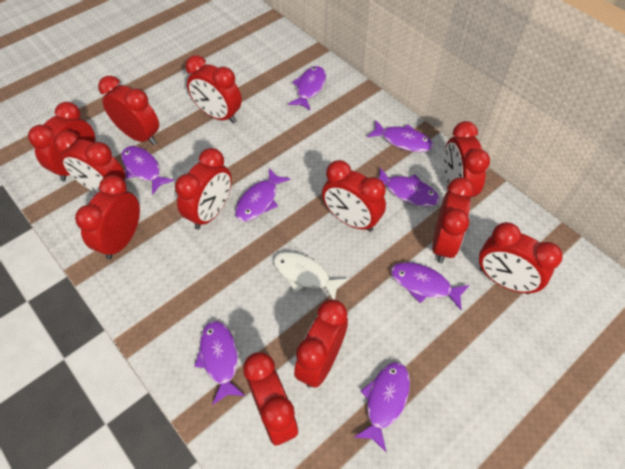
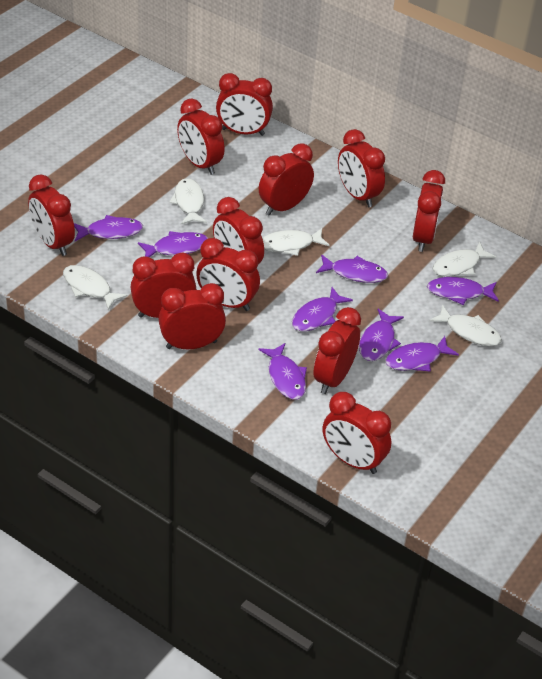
white fish: 1 -> 5

